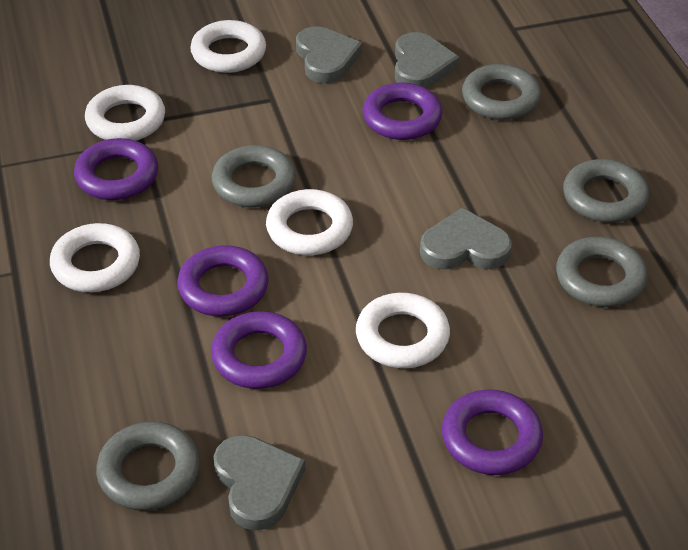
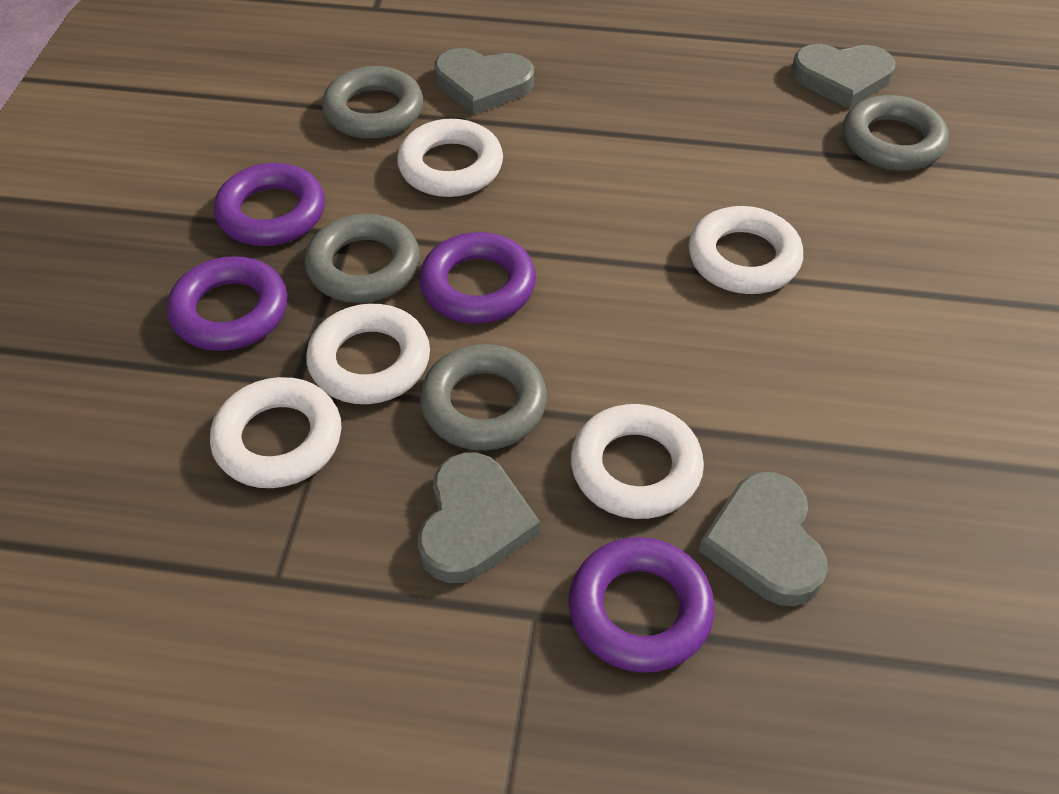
grey ring: 5 -> 4
purple ring: 5 -> 4

